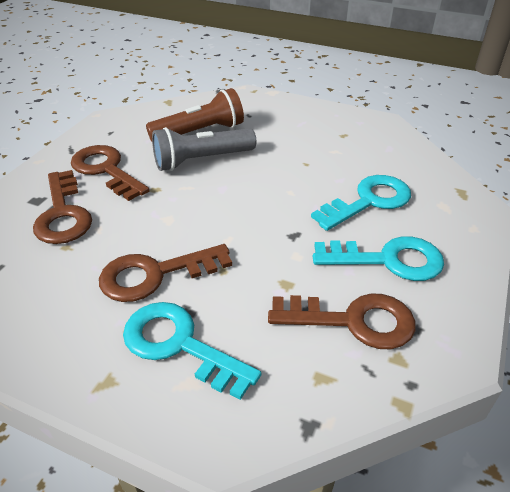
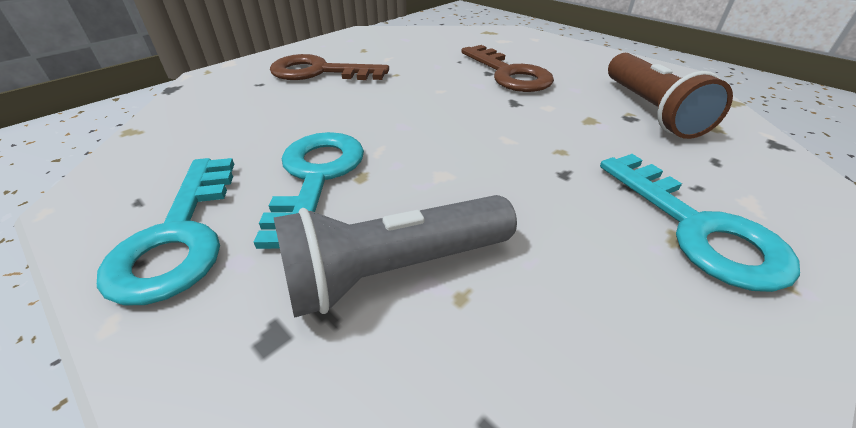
brown key: 4 -> 2

